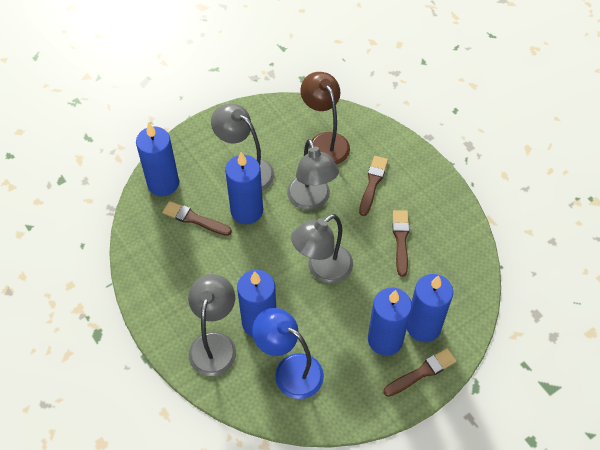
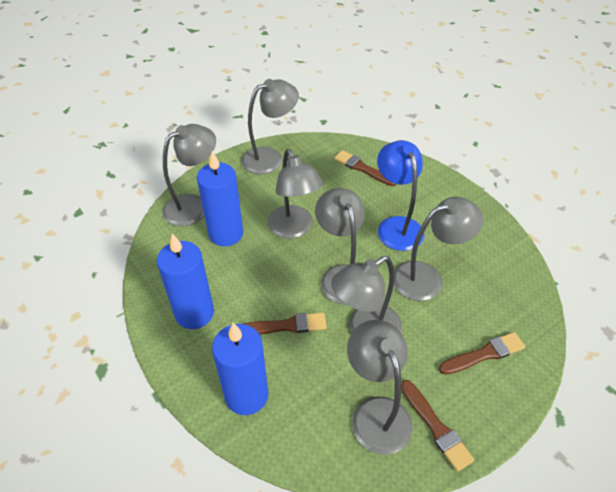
blue candle: 5 -> 3
brown lamp: 1 -> 0
grey lamp: 4 -> 7

